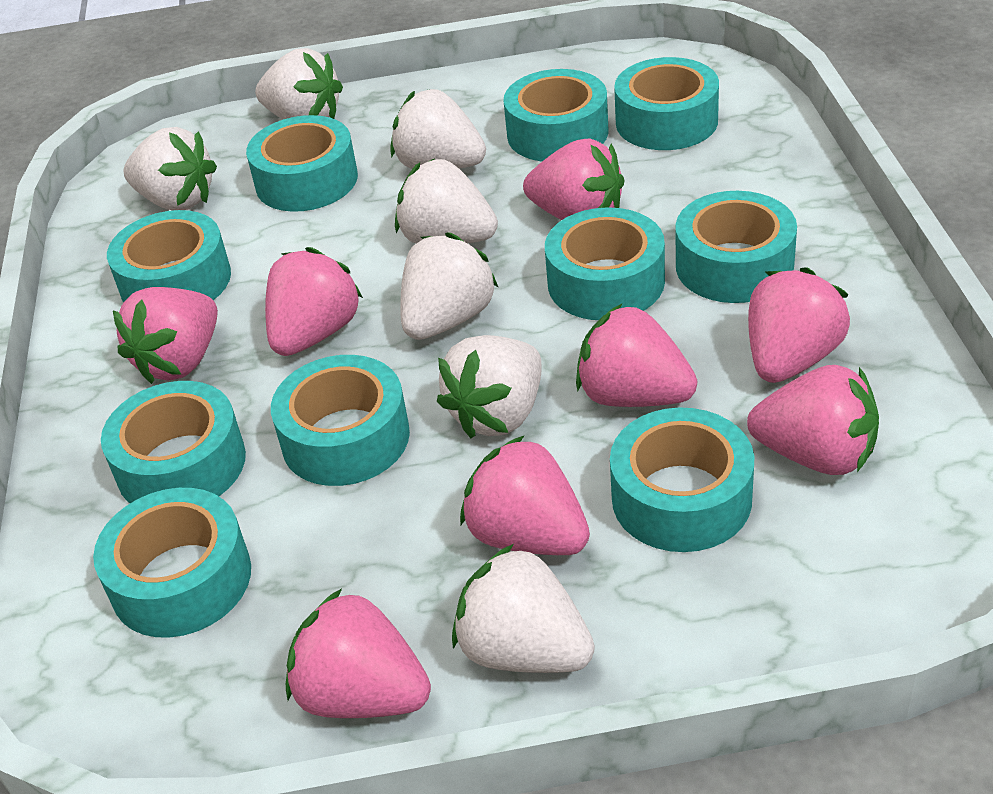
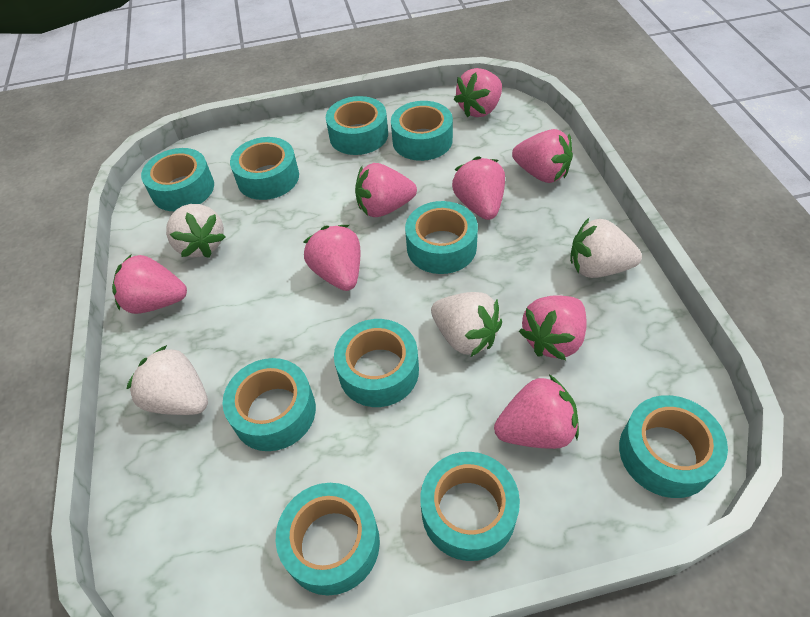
white strawberry: 7 -> 4

